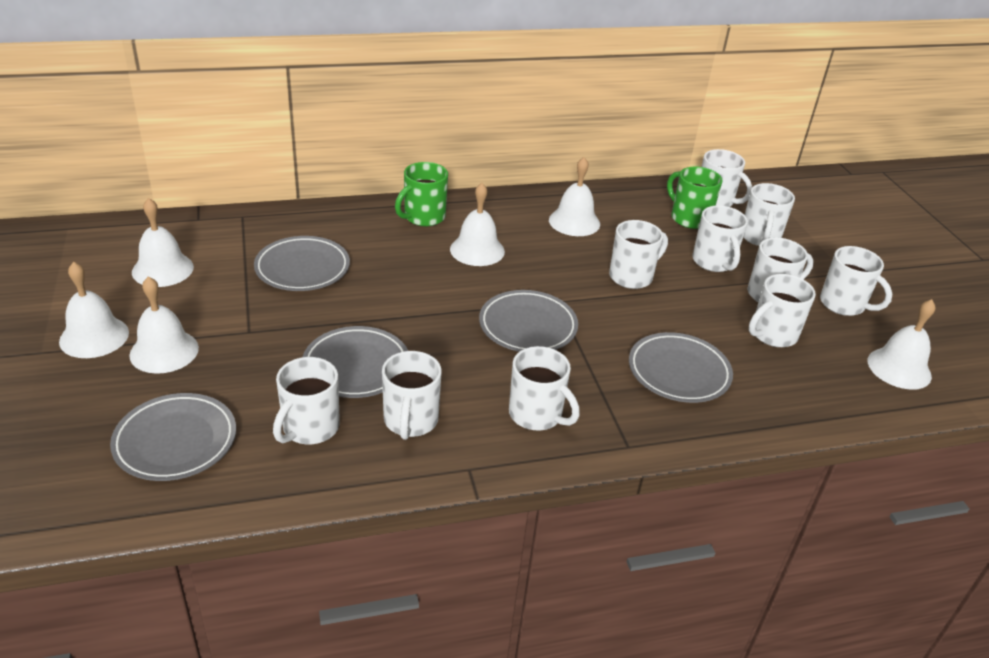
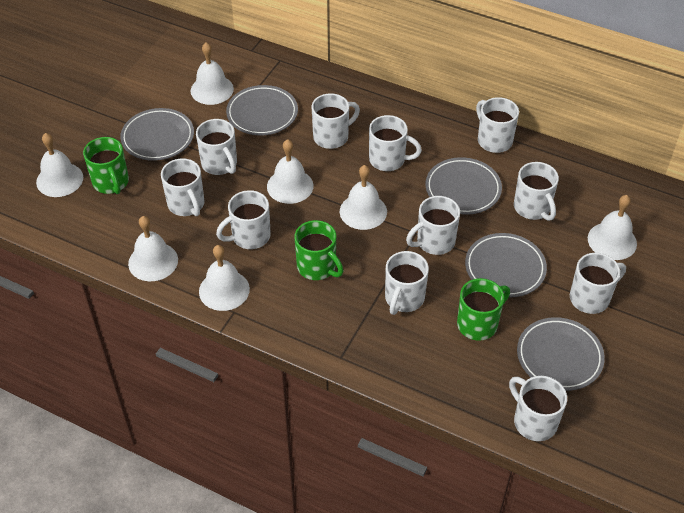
green mug: 2 -> 3
white bell: 6 -> 7
white mug: 10 -> 11

